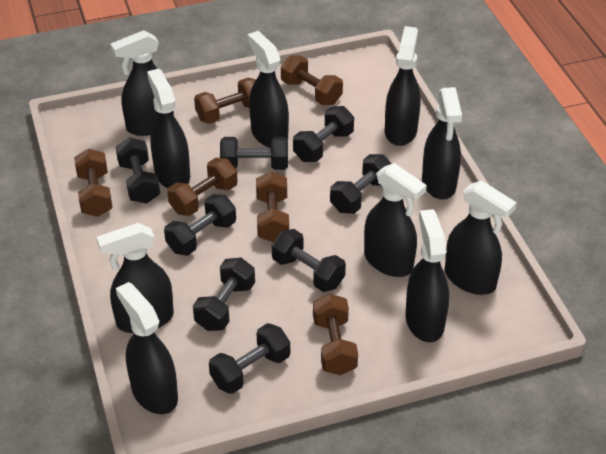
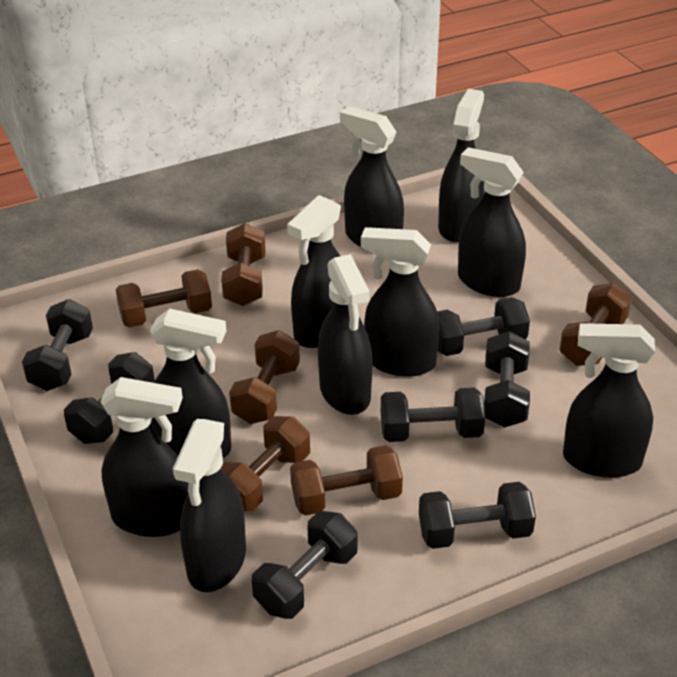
black dumbbell: 8 -> 7

